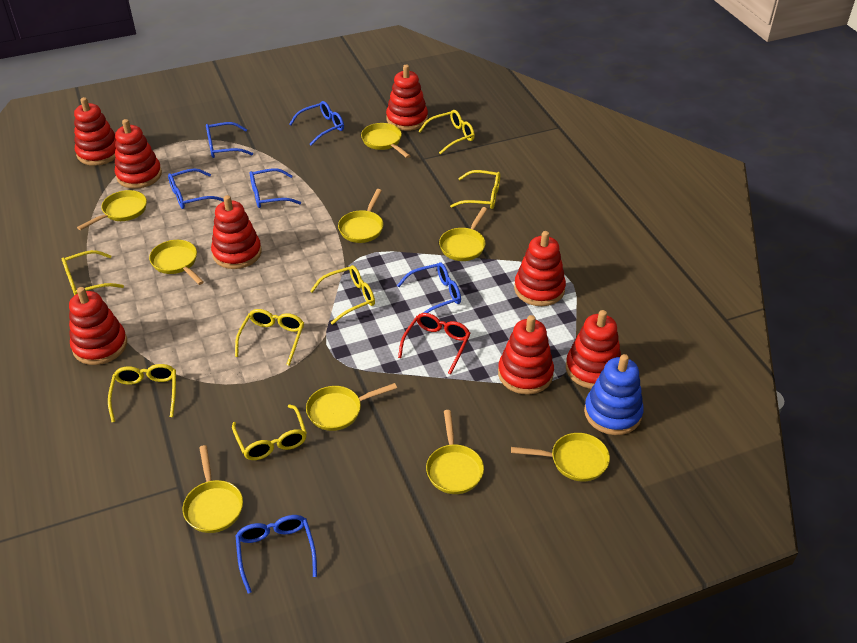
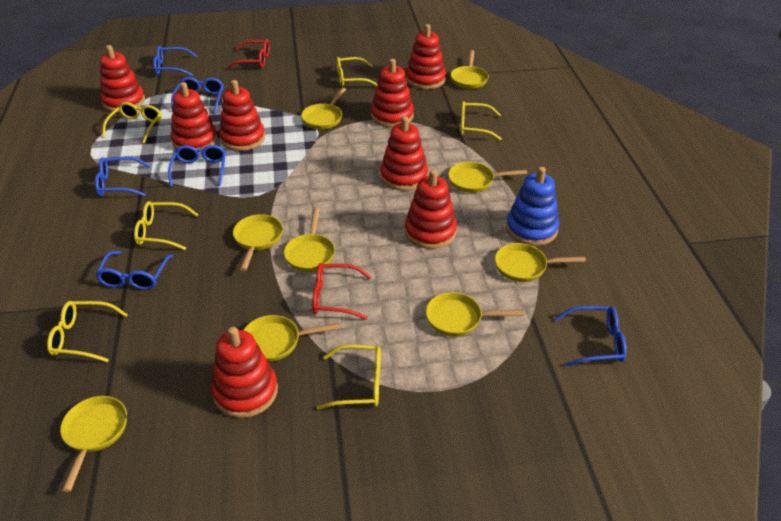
red glasses: 1 -> 2
yellow glasses: 7 -> 6

